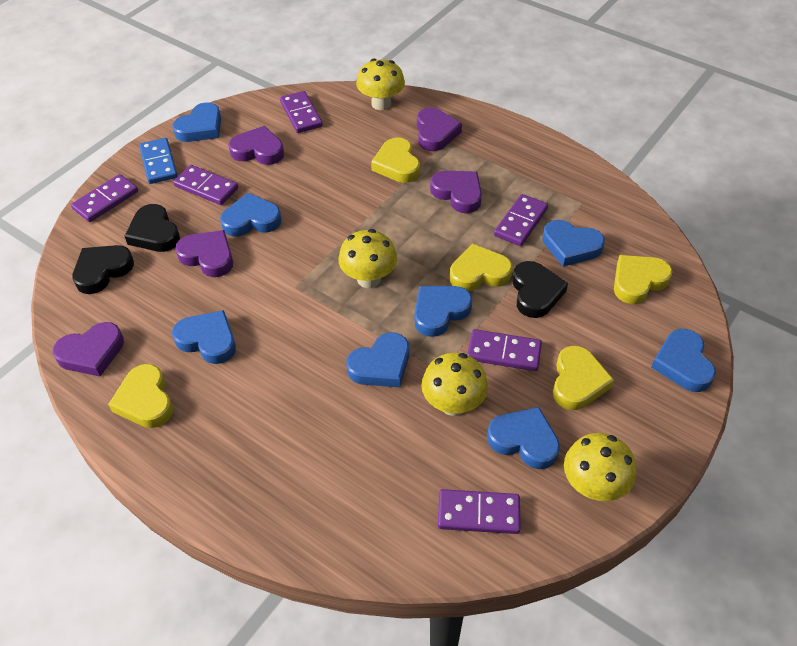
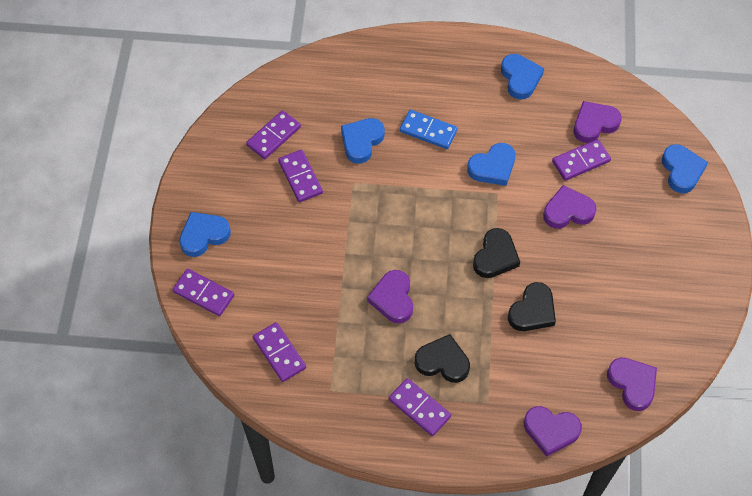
blue heart: 8 -> 5
yellow heart: 5 -> 0
yellow mushroom: 4 -> 0

